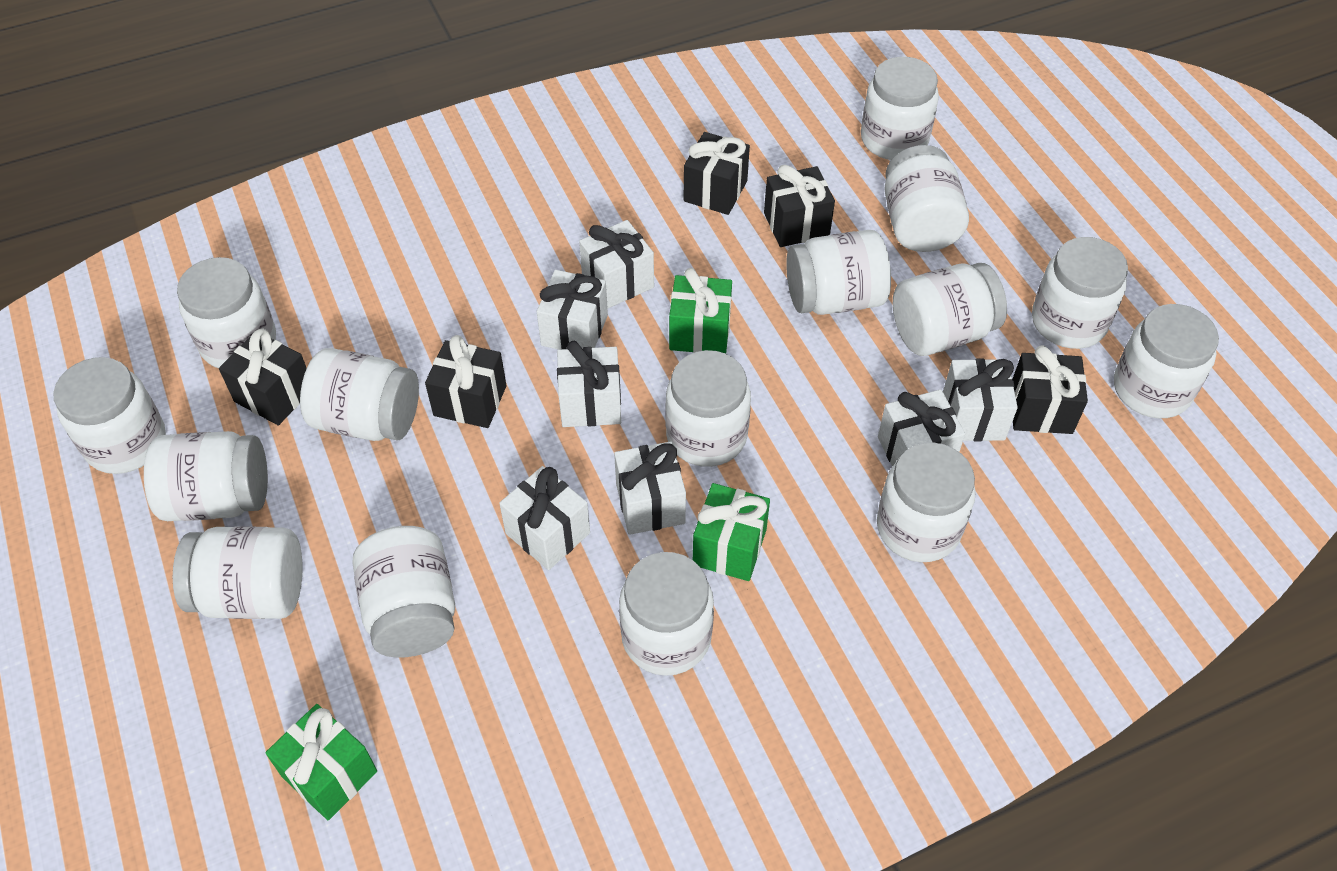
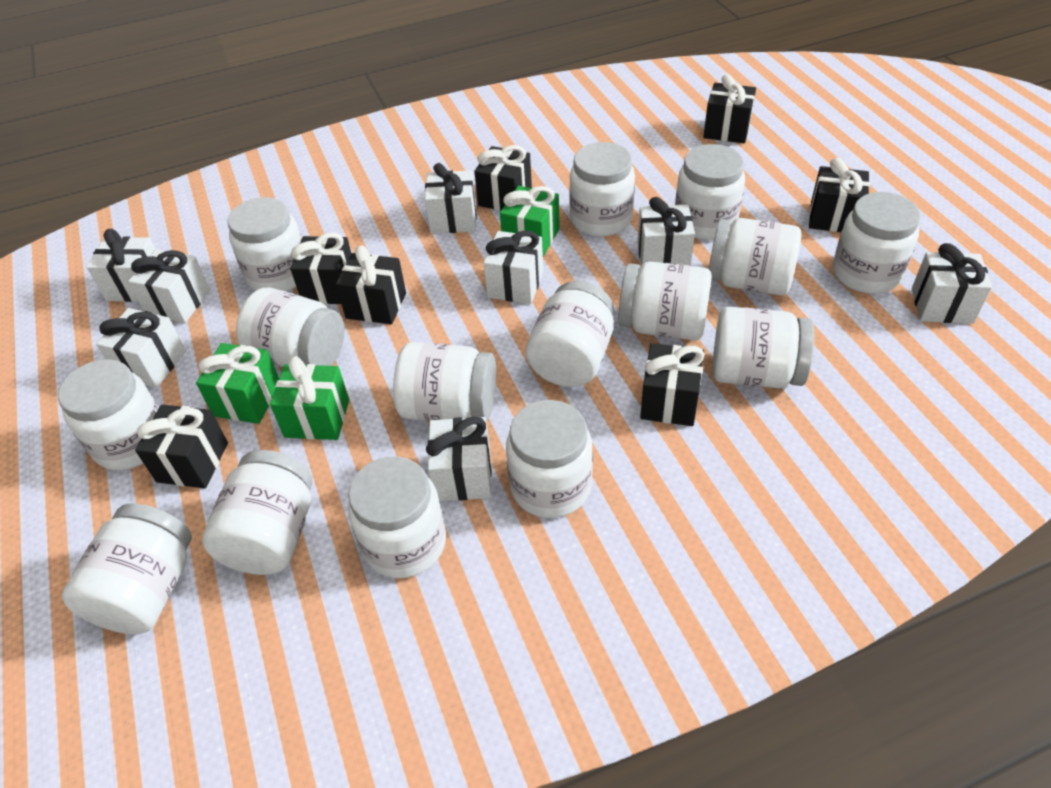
black gift: 5 -> 7
white gift: 7 -> 8

